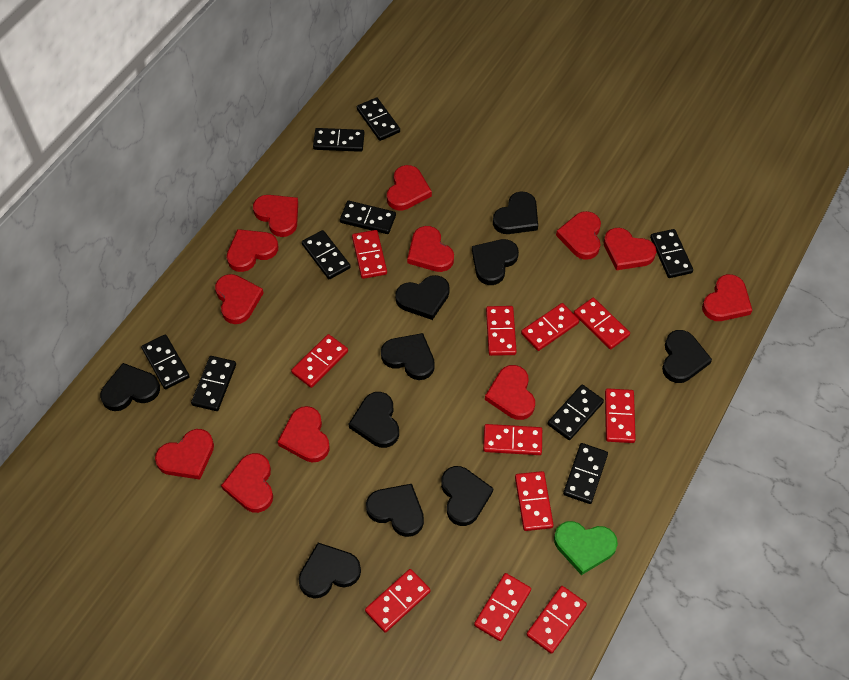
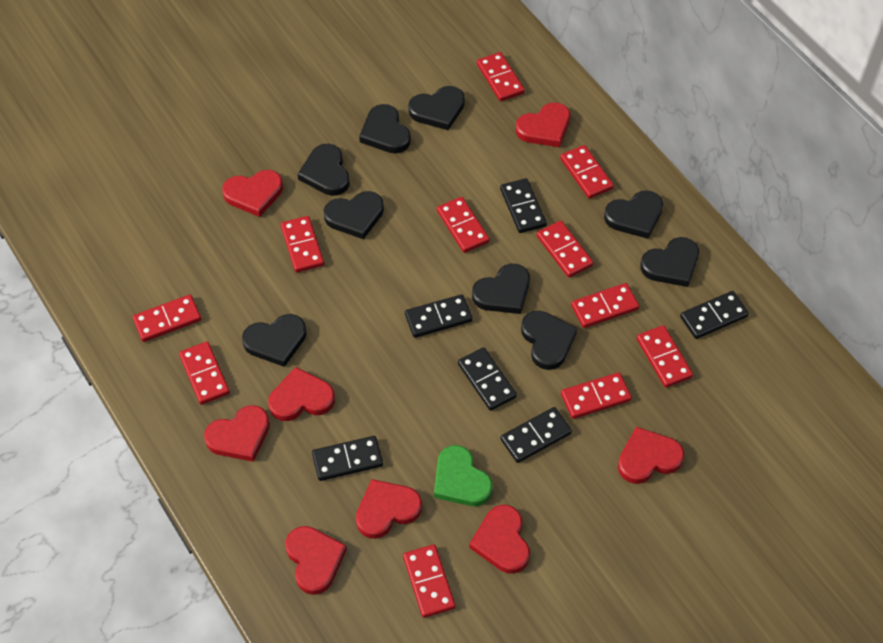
black domino: 9 -> 6
black heart: 10 -> 9
red heart: 12 -> 8

